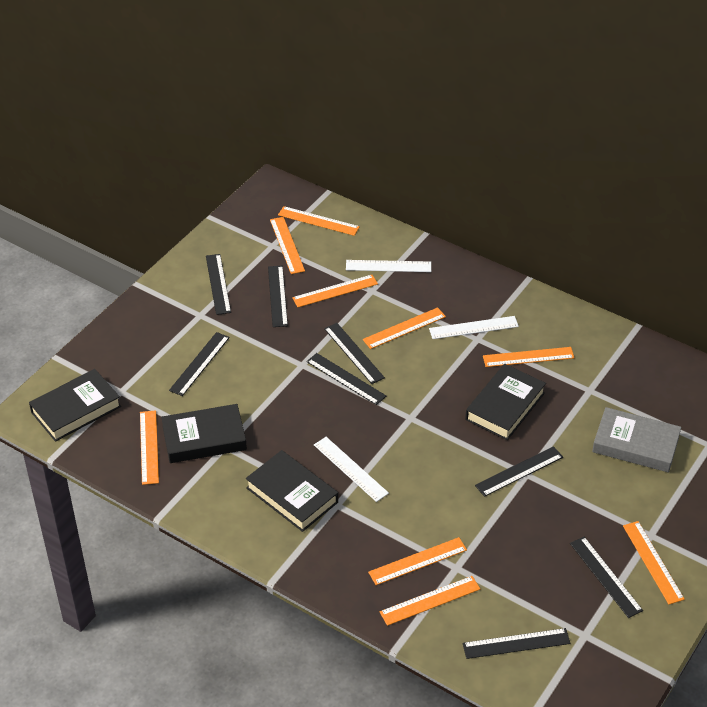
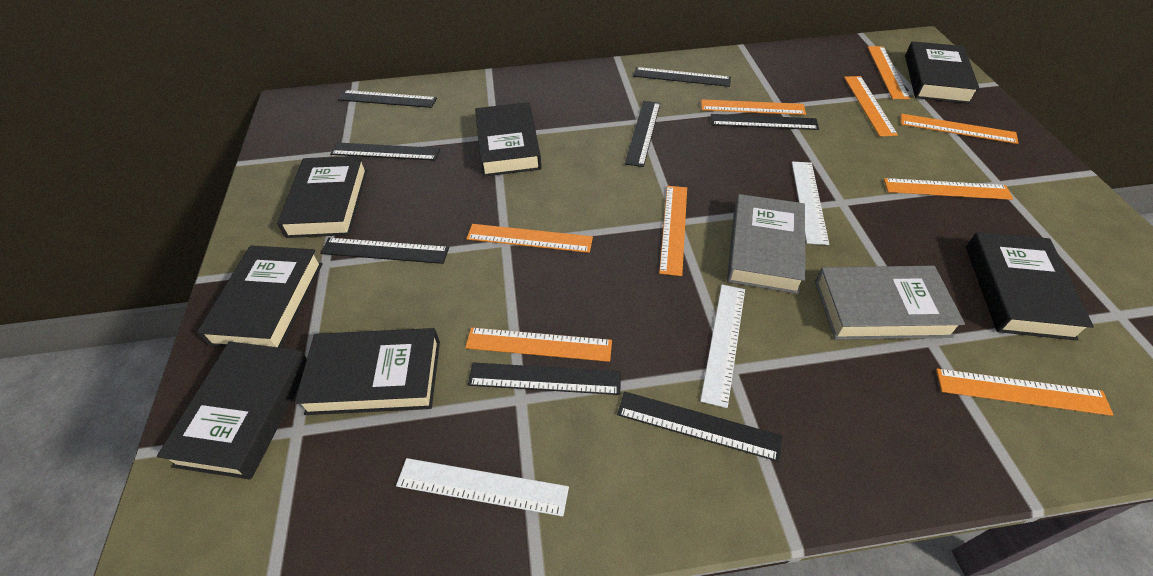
black book: 4 -> 7
grey book: 1 -> 2

